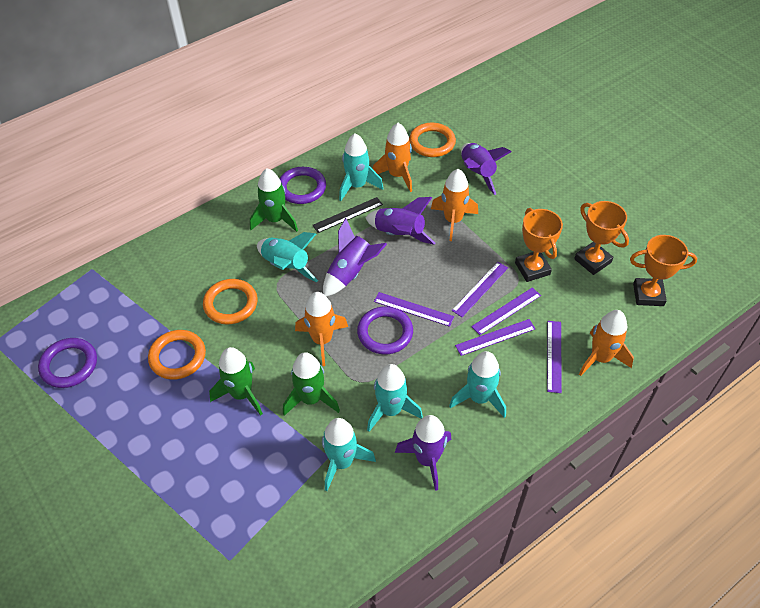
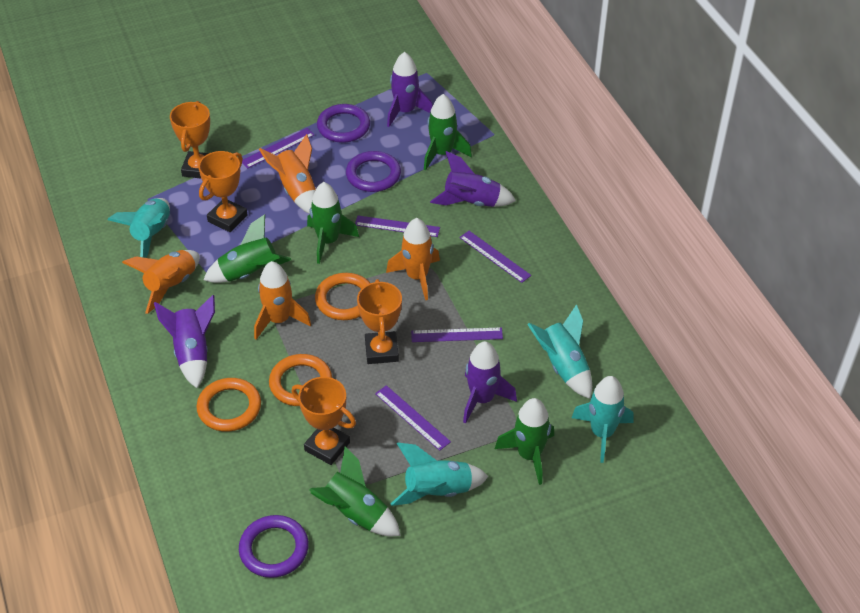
black ruler: 1 -> 0
green rocket: 3 -> 5
orange trophy: 3 -> 4
turquoise rocket: 5 -> 4

